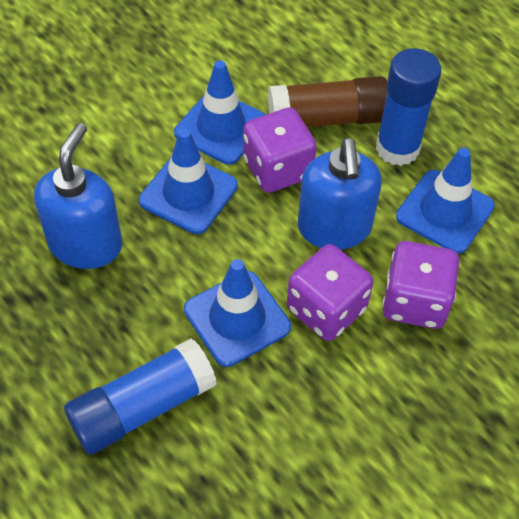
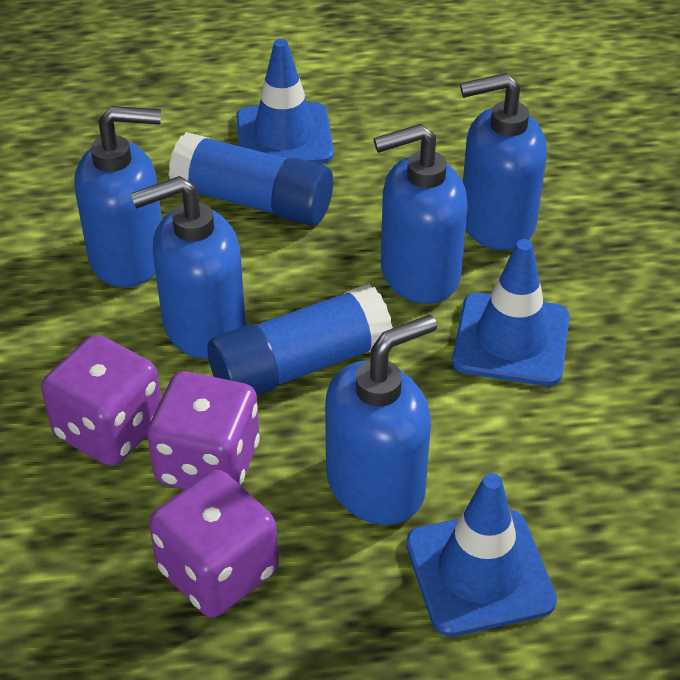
blue soap dispenser: 2 -> 5
blue traffic cone: 4 -> 3
brown glue stick: 1 -> 0

